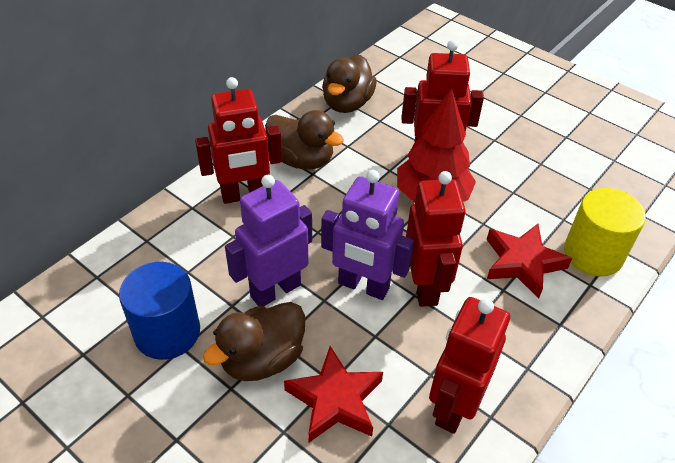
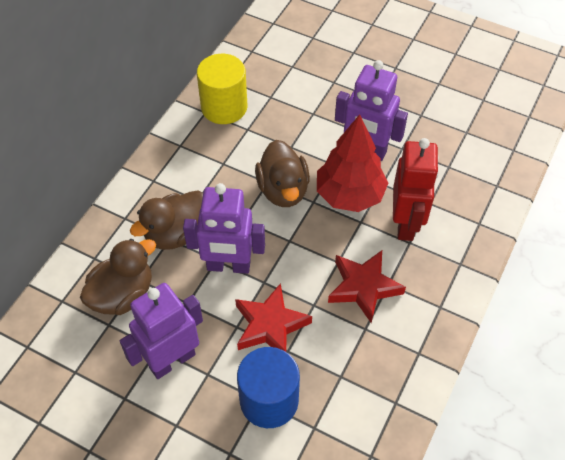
purple robot: 2 -> 3
red robot: 4 -> 1

